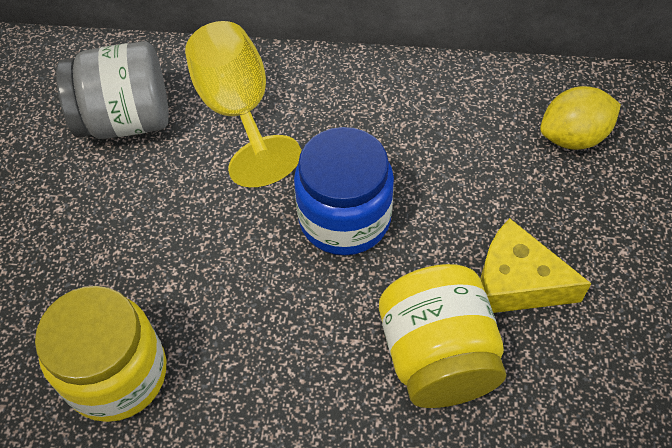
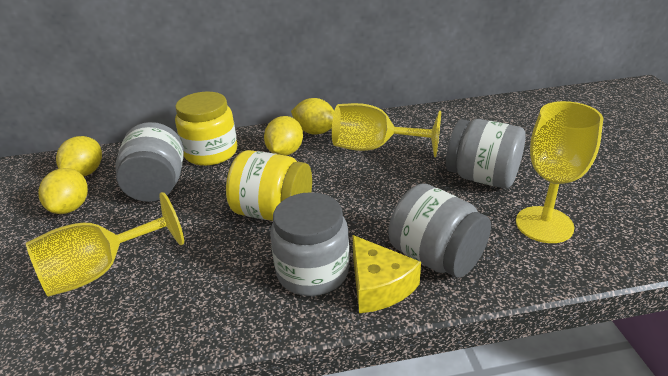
blue jar: 1 -> 0
grey jar: 1 -> 4
yellow goblet: 1 -> 3
yellow lemon: 1 -> 4

